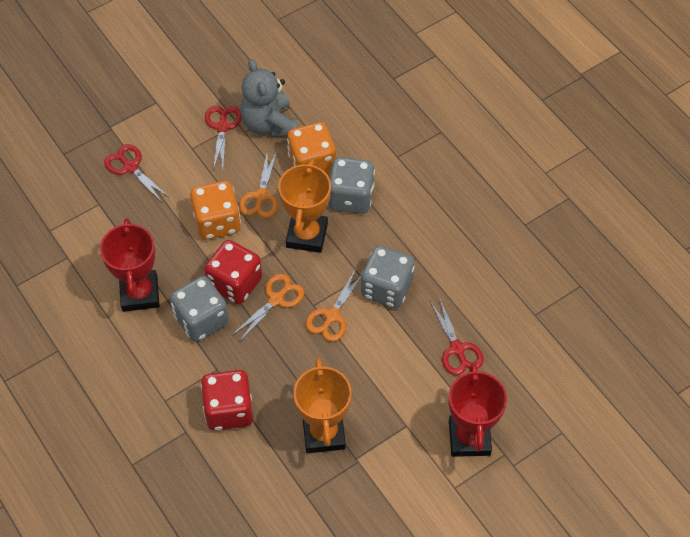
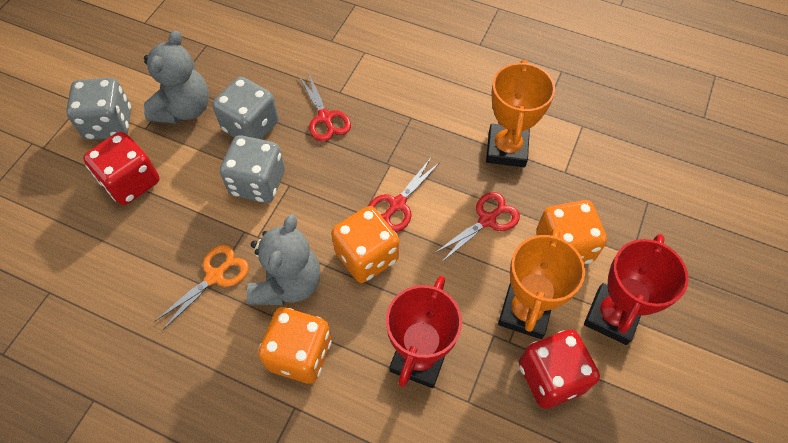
grey teddy bear: 1 -> 2
orange dice: 2 -> 3
orange scissors: 3 -> 1

